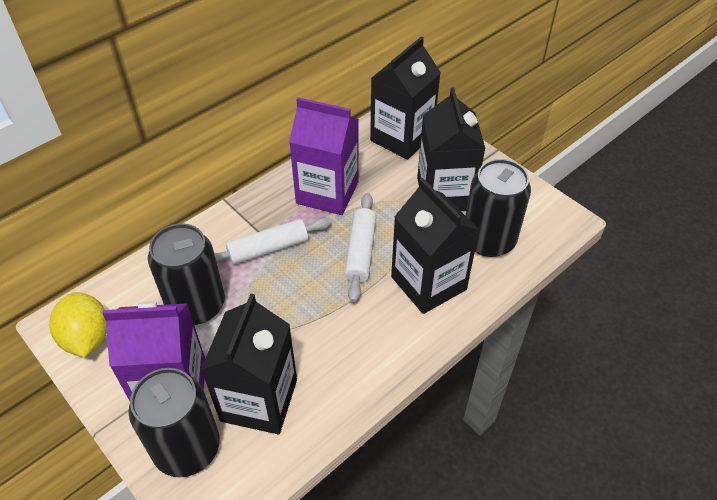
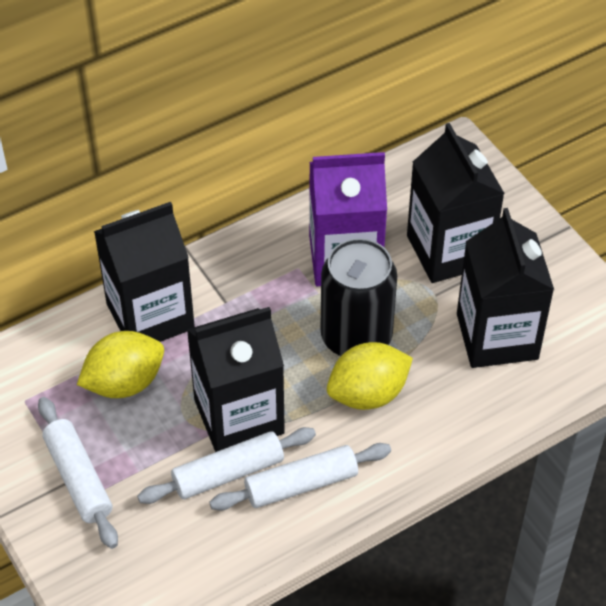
black can: 3 -> 1
purple carton: 2 -> 1
white rolling pin: 2 -> 3
yellow lemon: 1 -> 2

